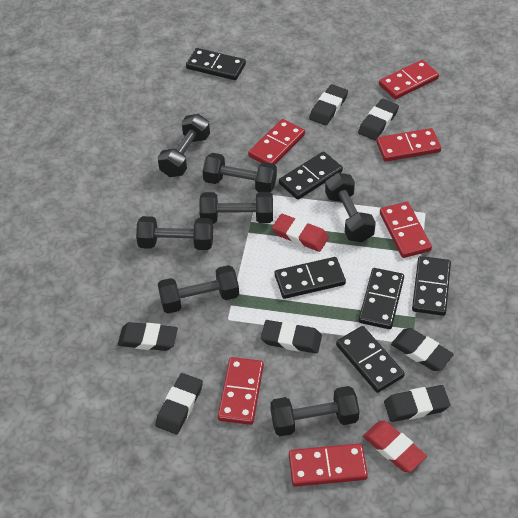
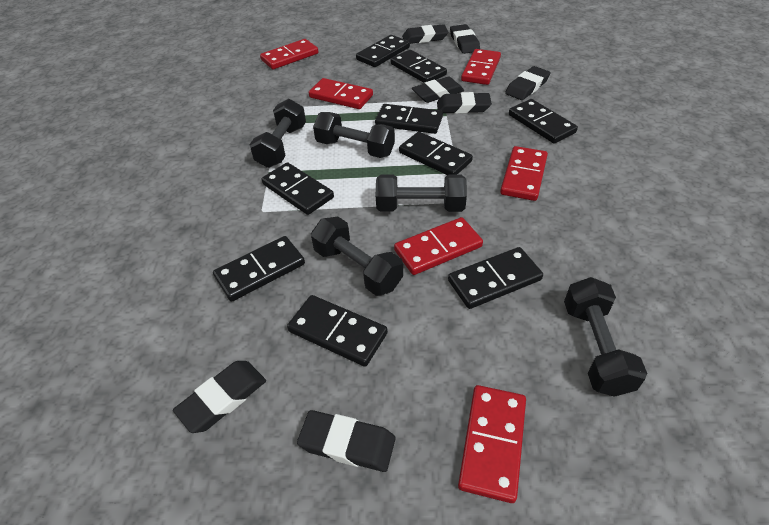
black domino: 6 -> 9
black dumbbell: 7 -> 5
red eraser: 2 -> 0

